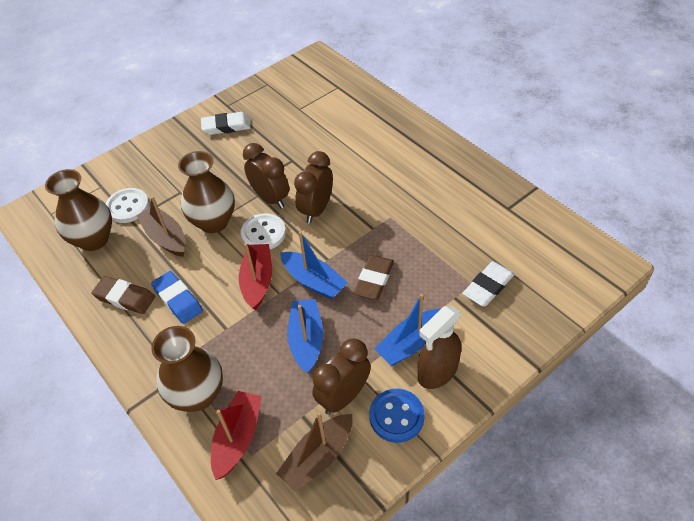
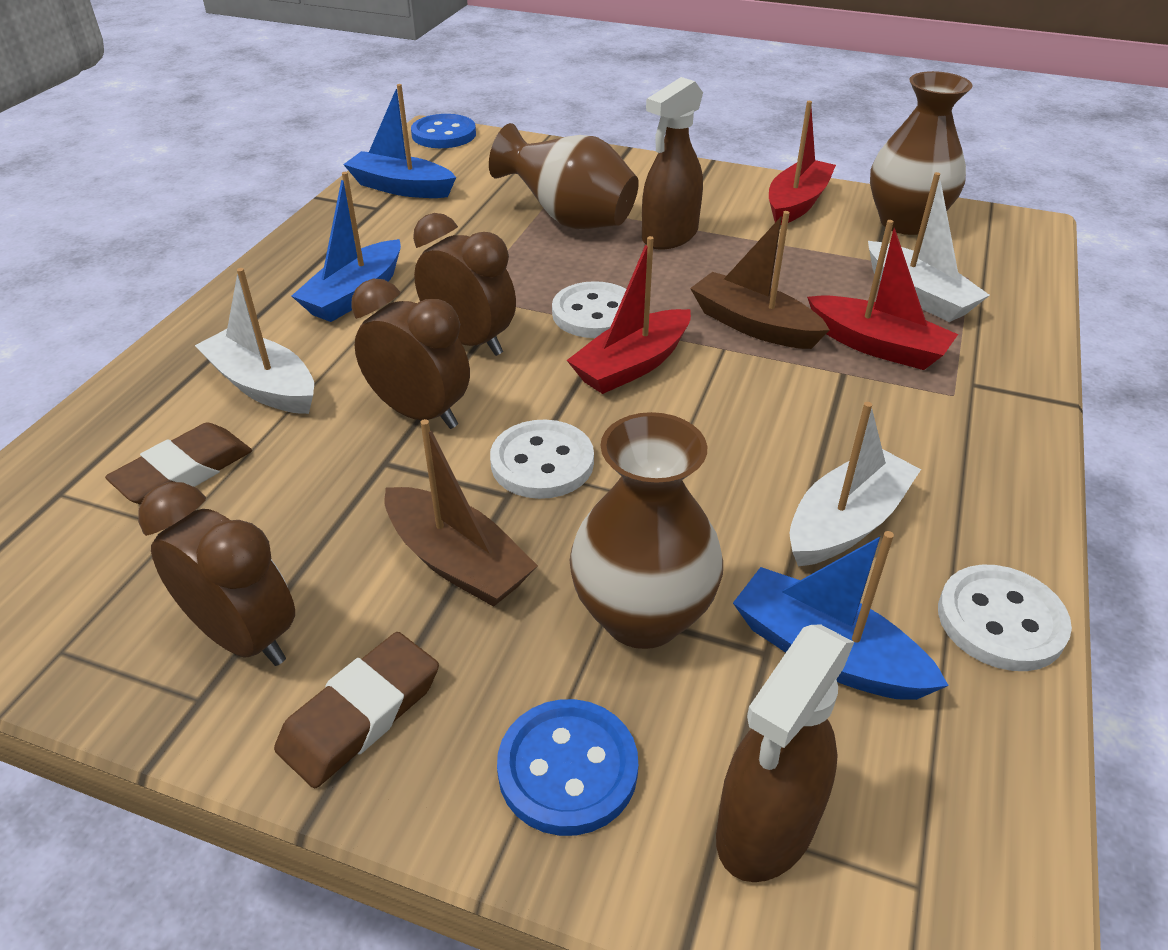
blue button: 1 -> 2
blue eraser: 1 -> 0
brown spray bottle: 1 -> 2
red boat: 2 -> 3
white boat: 0 -> 3
white button: 2 -> 3
white eraser: 2 -> 0

